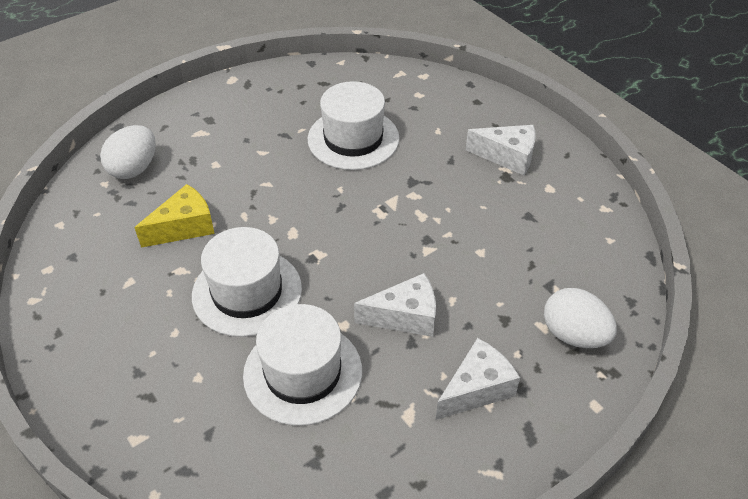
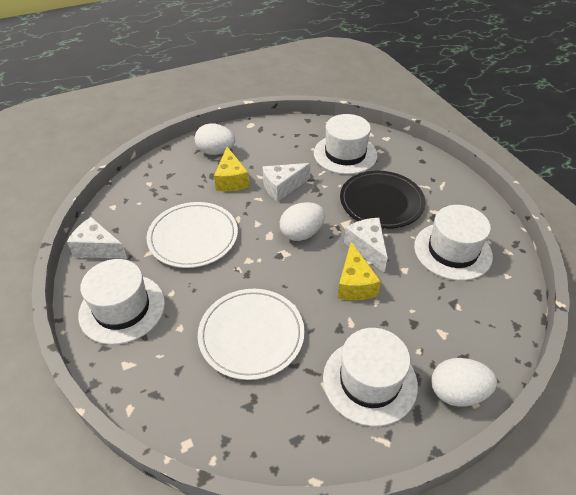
black plate: 0 -> 1
white egg: 2 -> 3
white hat: 3 -> 4
white plate: 0 -> 2
yellow cheese: 1 -> 2

